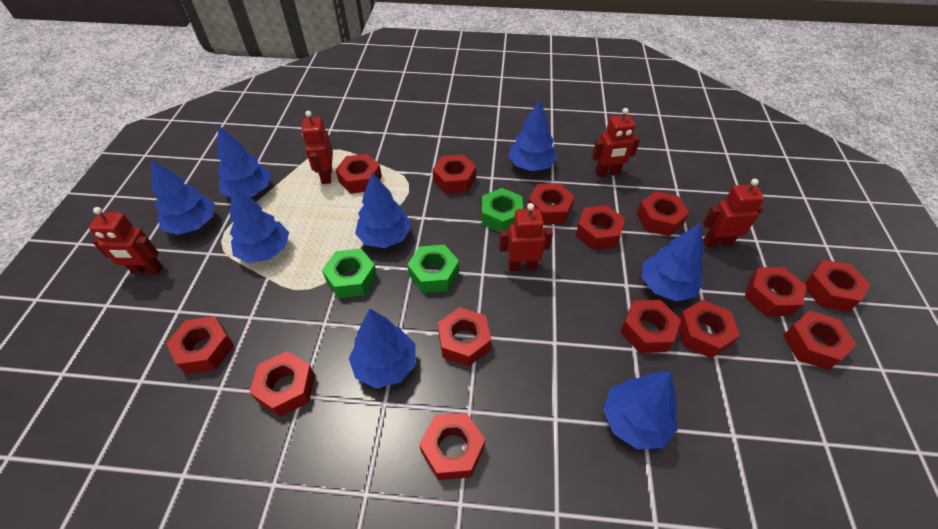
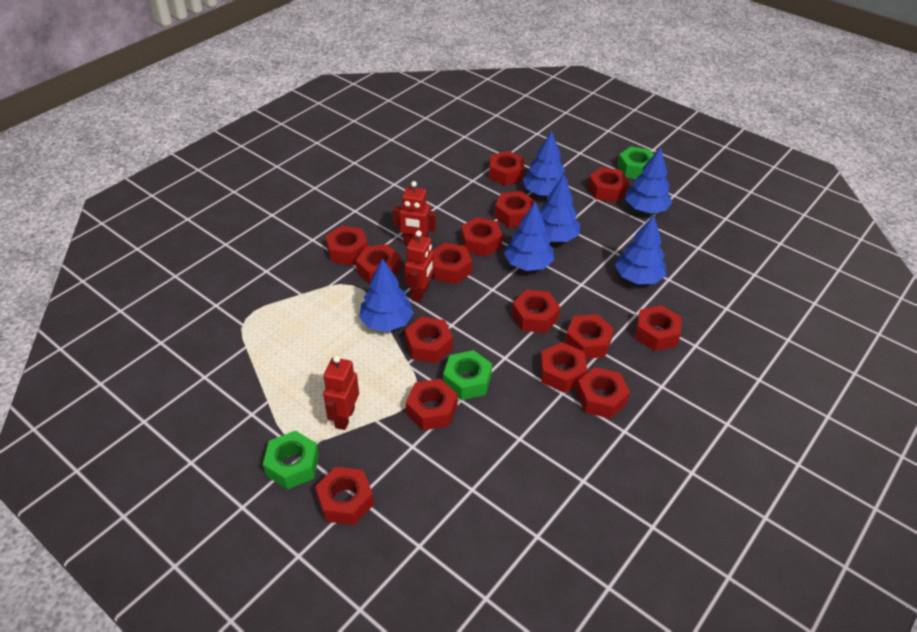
blue tree: 8 -> 6
red nut: 14 -> 15
red robot: 5 -> 3

